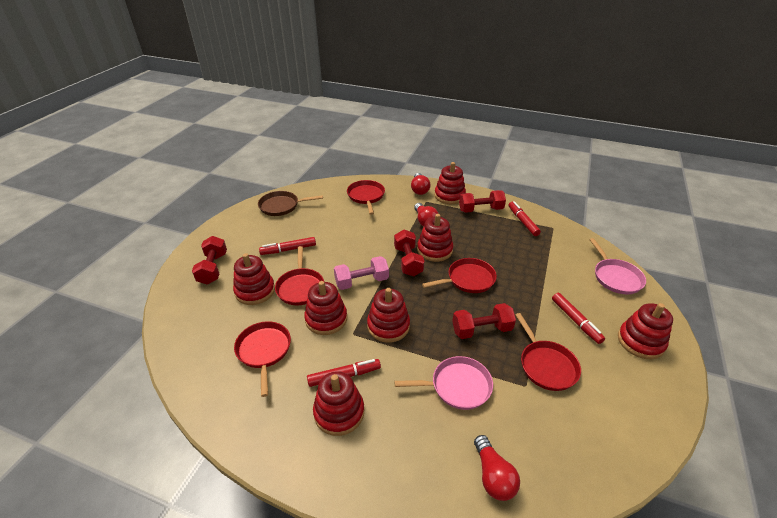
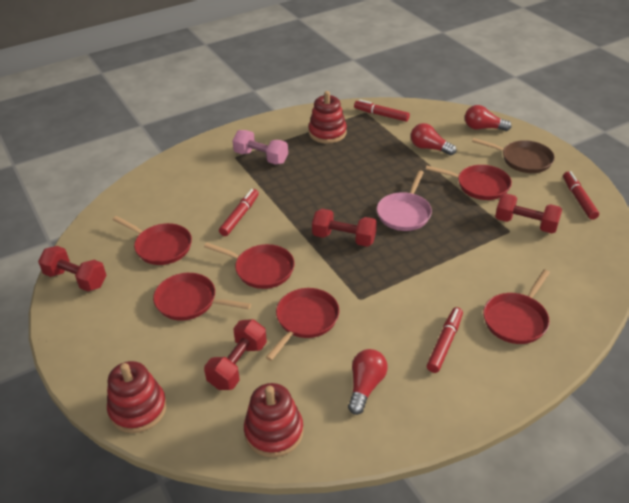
pink pan: 2 -> 1
red pan: 5 -> 6
red stacking toy: 7 -> 3

